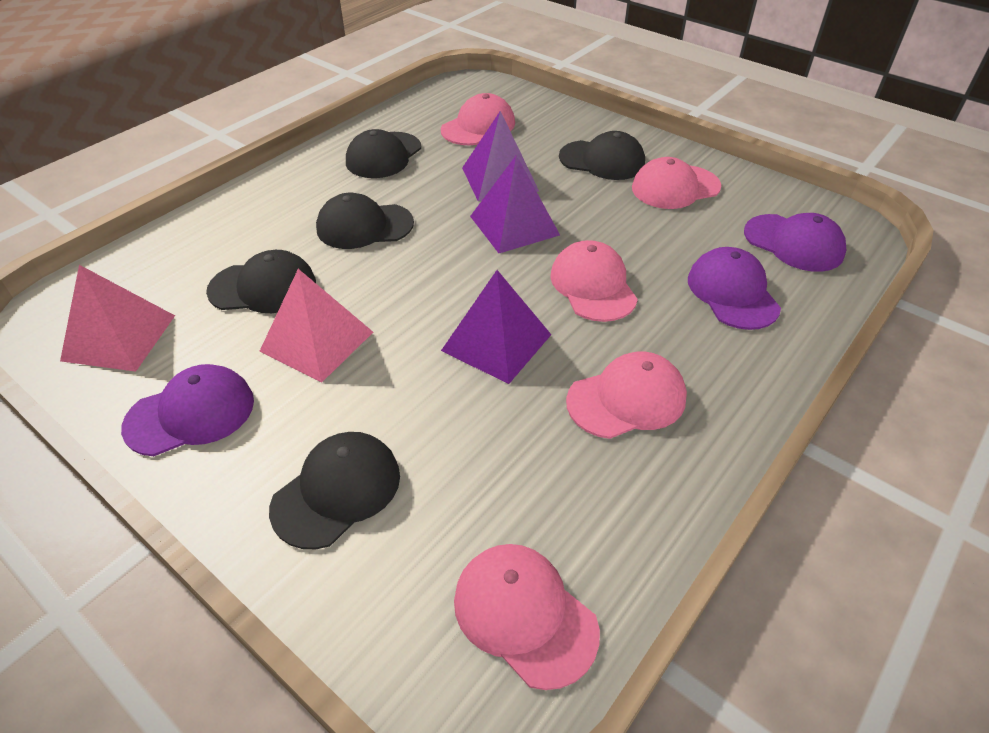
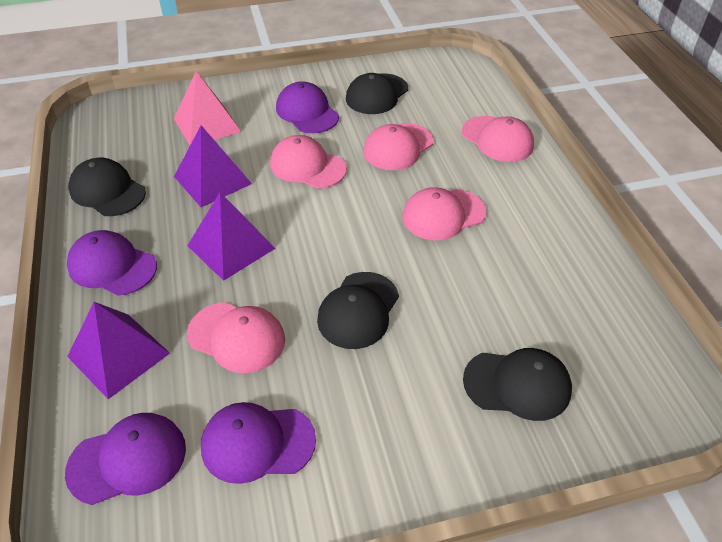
black cap: 5 -> 4
pink pyramid: 2 -> 1
purple cap: 3 -> 4

